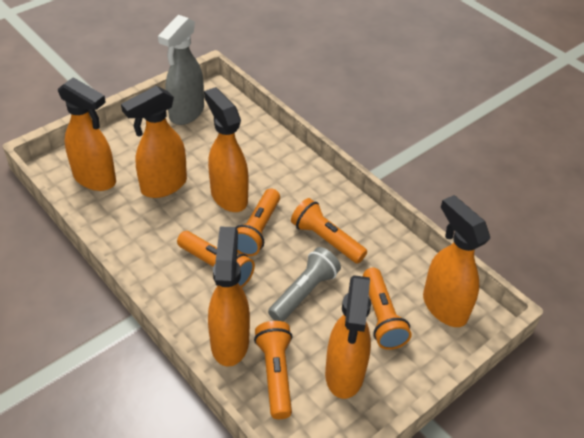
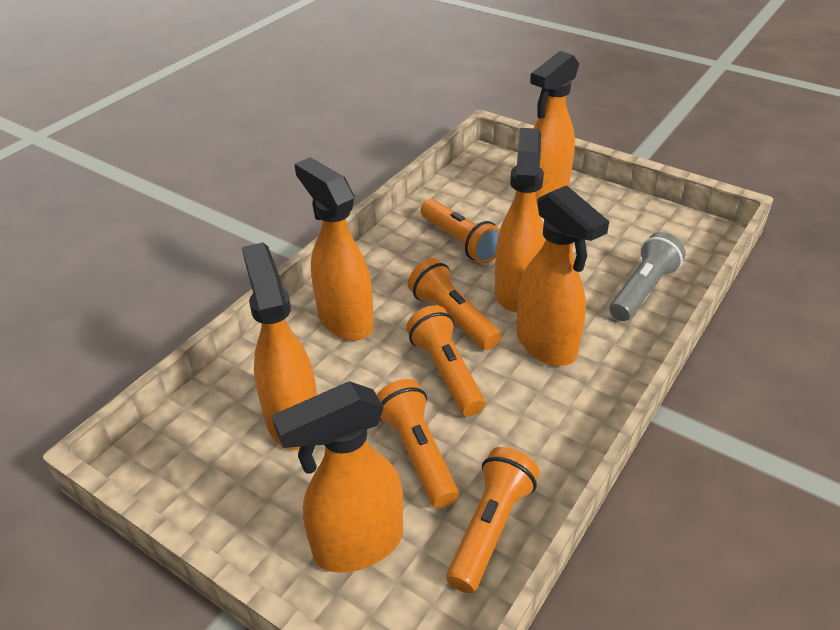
grey spray bottle: 1 -> 0

